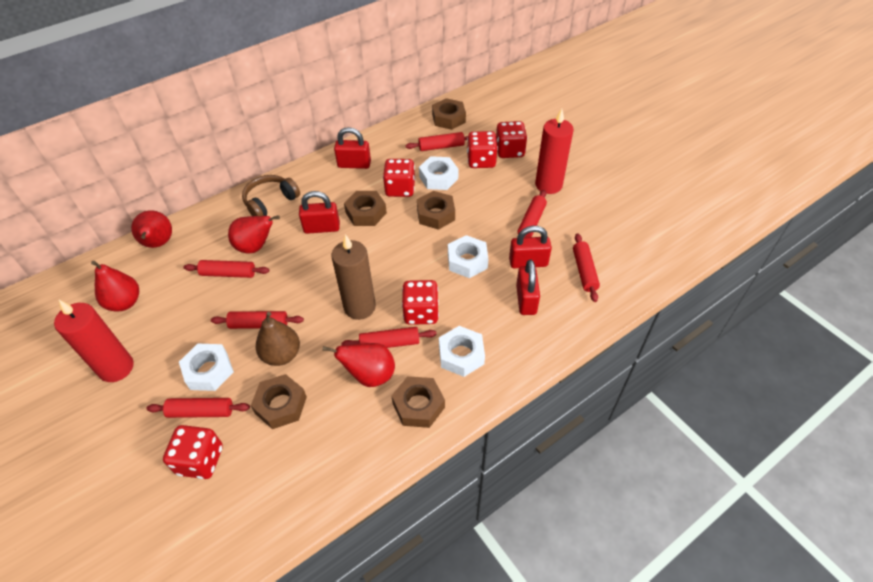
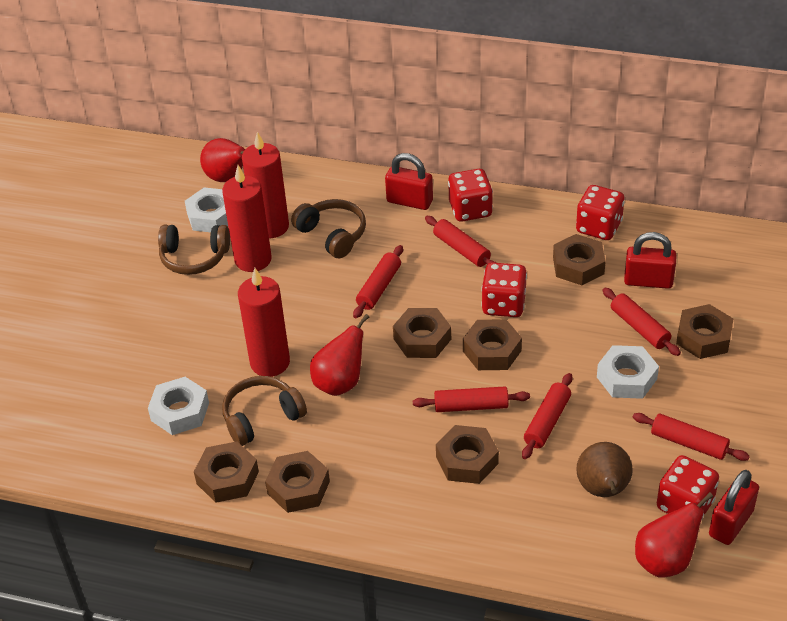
brown candle: 1 -> 0
brown headphones: 1 -> 3
brown nut: 5 -> 7
red candle: 2 -> 3
red dice: 5 -> 4
red padlock: 4 -> 3
red pear: 4 -> 3
red rolling pin: 7 -> 6
white nut: 4 -> 3

